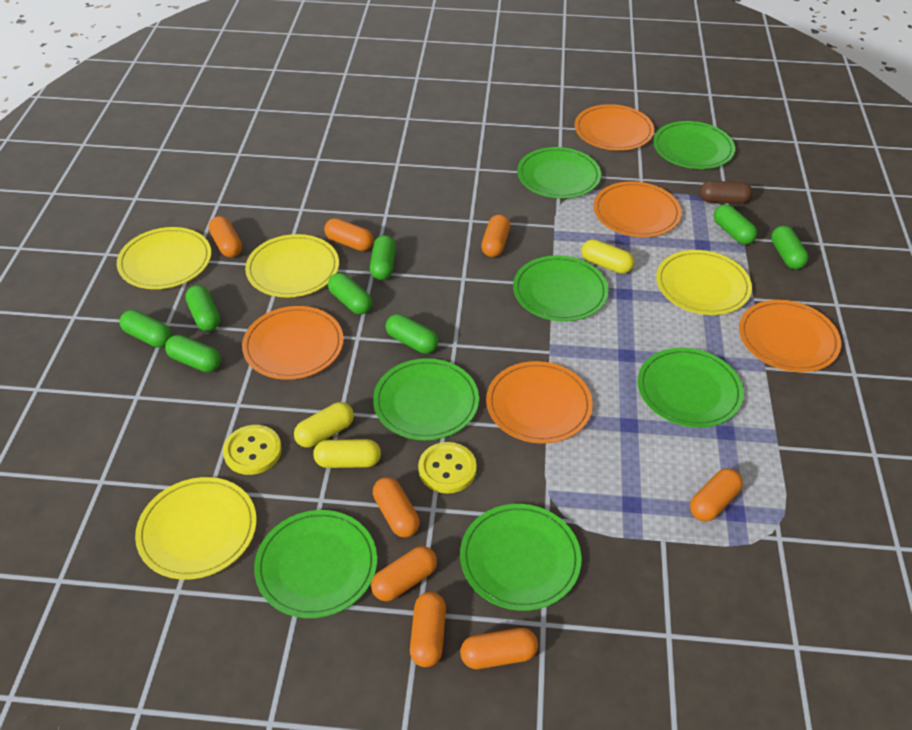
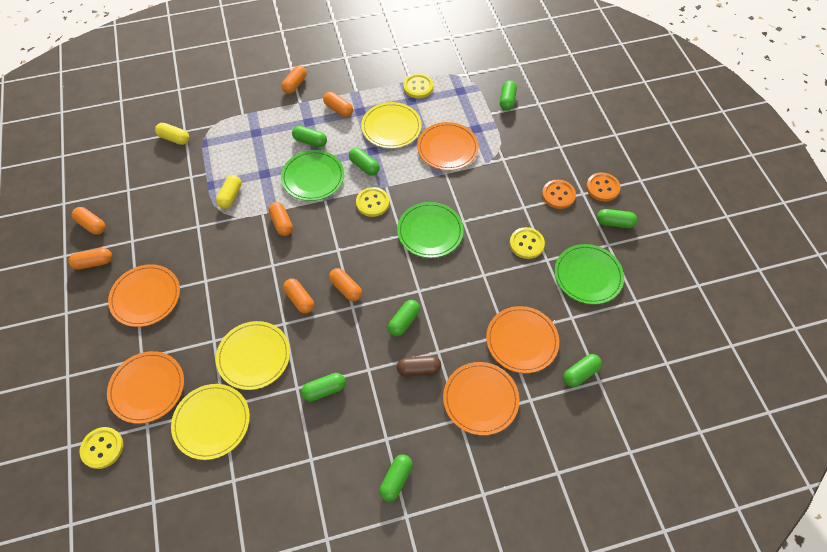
green plate: 7 -> 3
orange button: 0 -> 2
orange capsule: 8 -> 7
yellow button: 2 -> 4
yellow capsule: 3 -> 2
yellow plate: 4 -> 3

